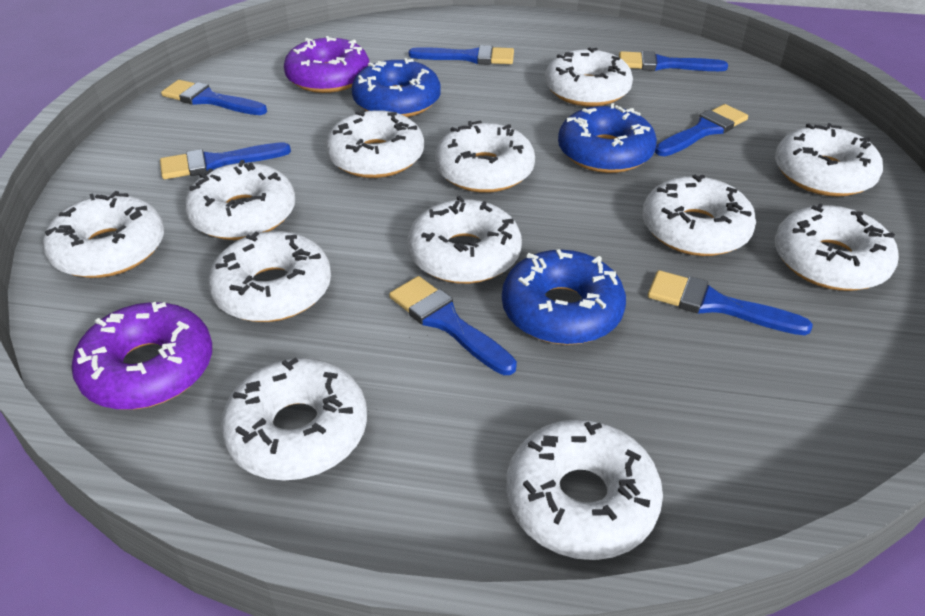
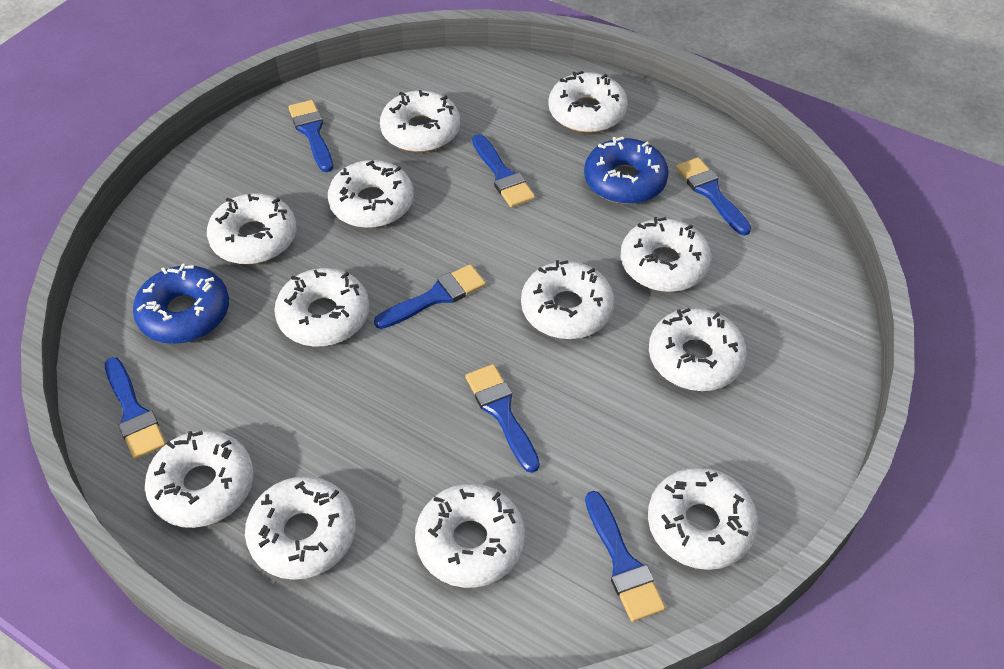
blue donut: 3 -> 2
purple donut: 2 -> 0

